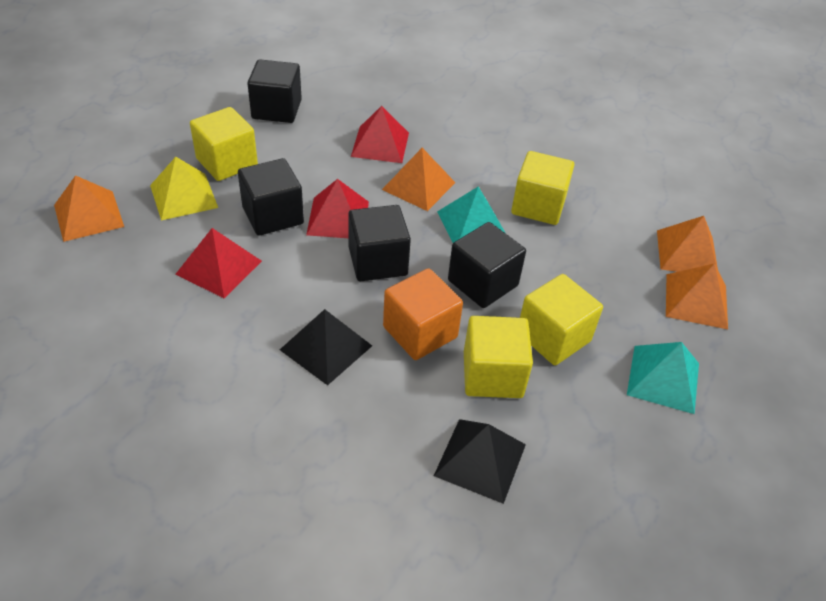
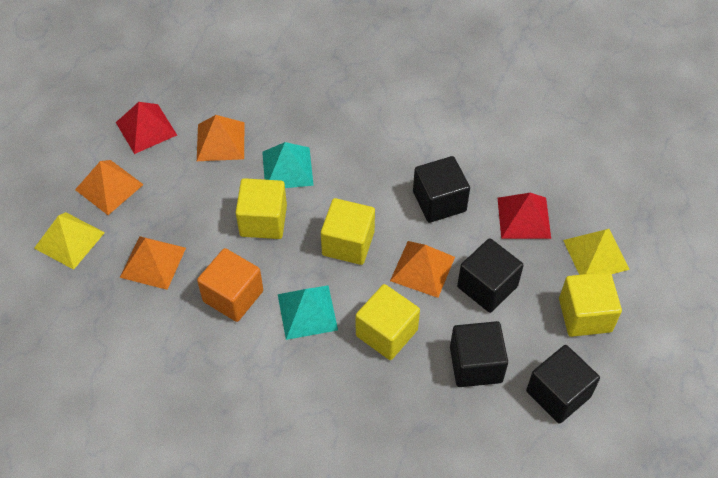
black pyramid: 2 -> 0
red pyramid: 3 -> 2
yellow pyramid: 1 -> 2

